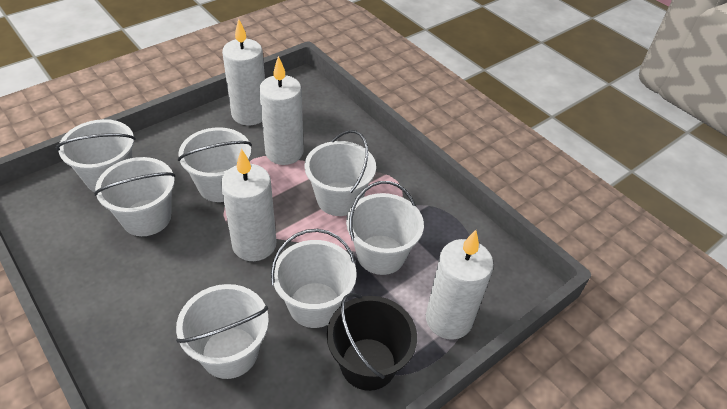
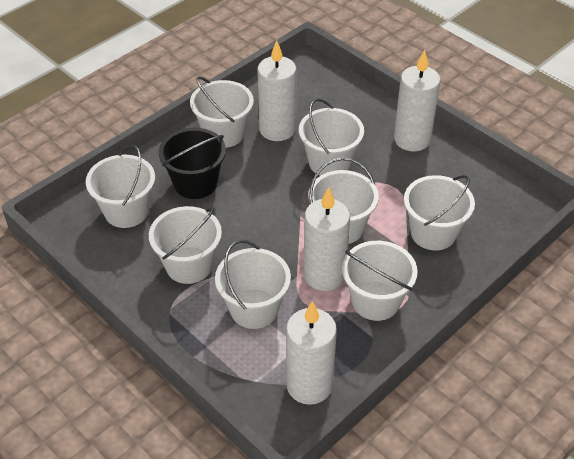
white bucket: 7 -> 8

